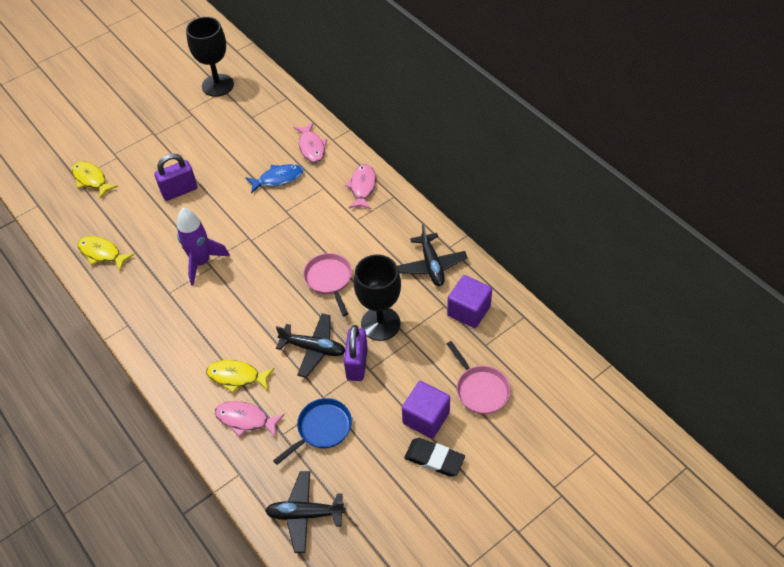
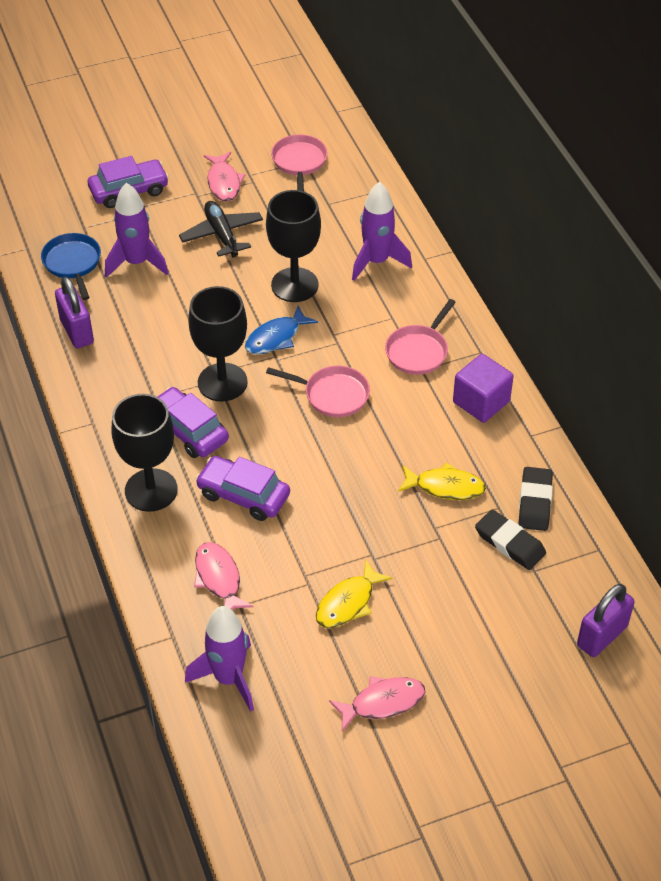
black eraser: 1 -> 2
black goblet: 2 -> 3
black plane: 3 -> 1
pink pan: 2 -> 3
purple car: 0 -> 3
purple cube: 2 -> 1
purple rocket: 1 -> 3
yellow fish: 3 -> 2

